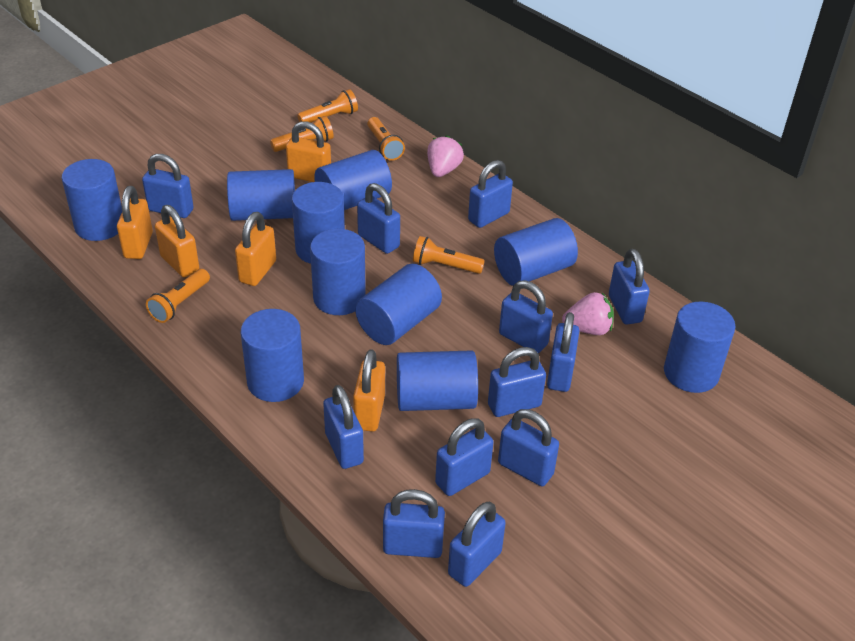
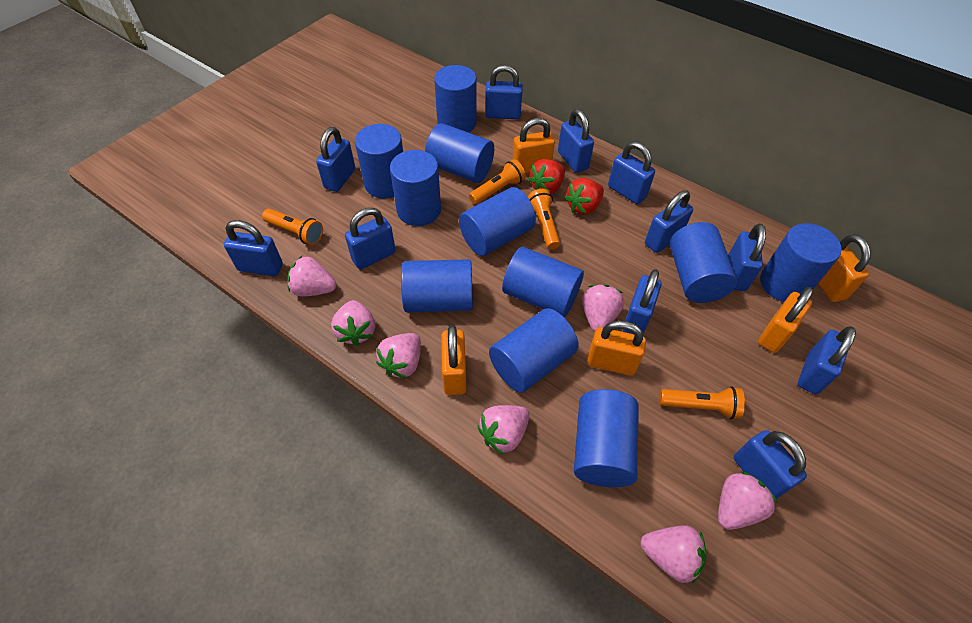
blue cylinder: 10 -> 11
blue padlock: 12 -> 11
orange flashlight: 5 -> 4
pink strawberry: 2 -> 7
red strawberry: 0 -> 2

